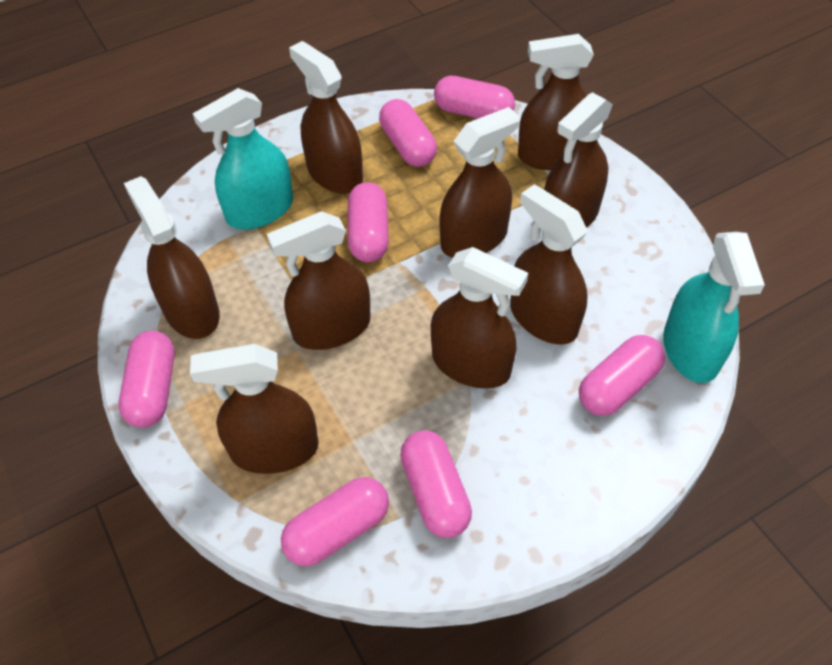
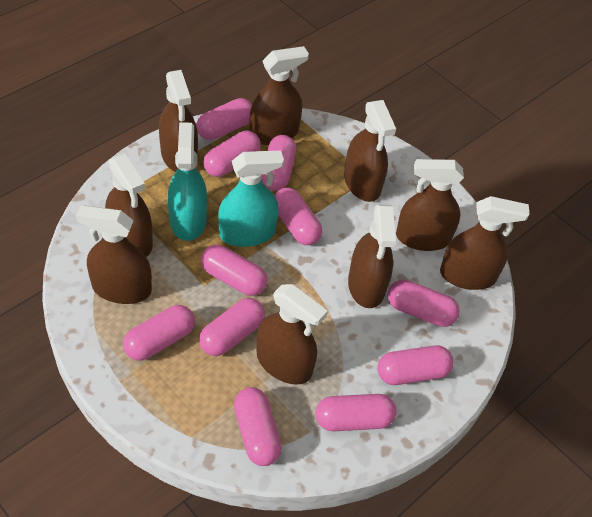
pink capsule: 7 -> 11

